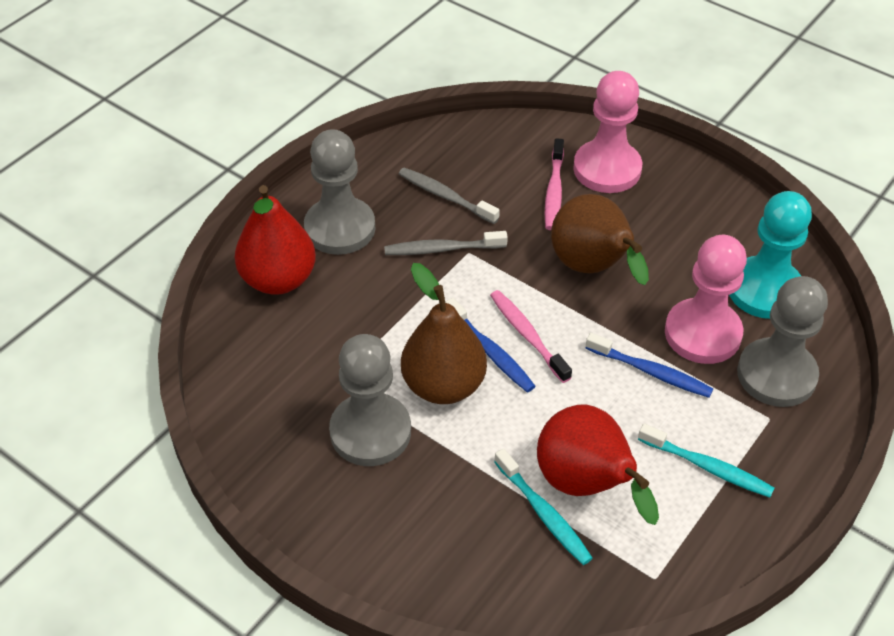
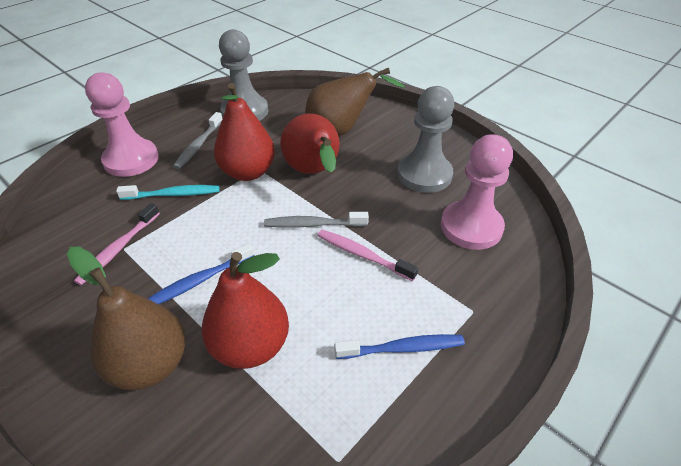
grey pawn: 3 -> 2
red pear: 2 -> 3
turquoise pawn: 1 -> 0
turquoise toothbrush: 2 -> 1

